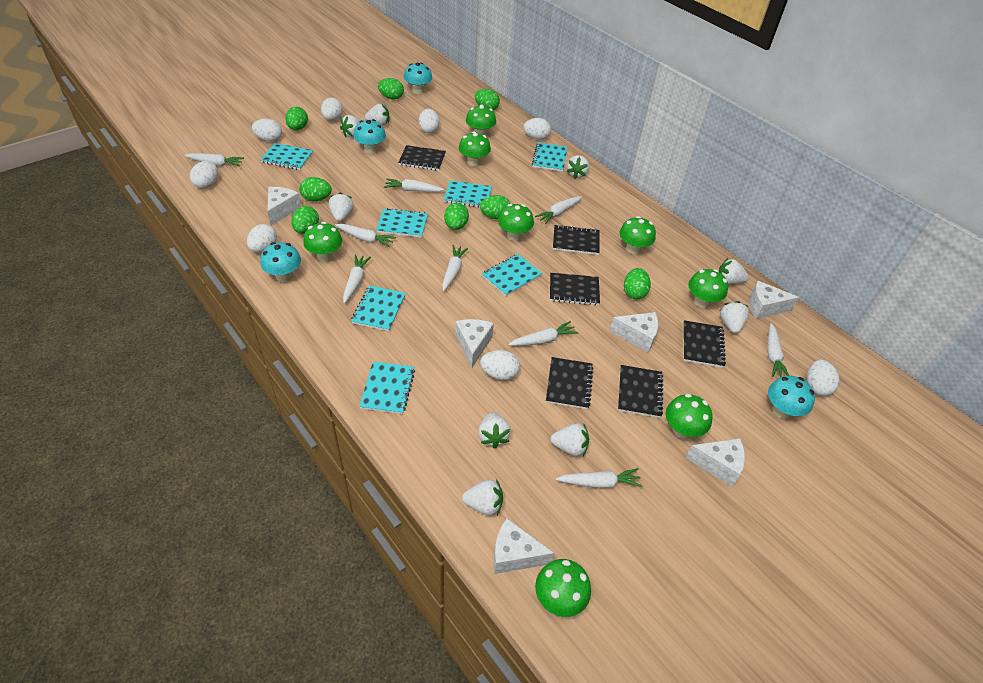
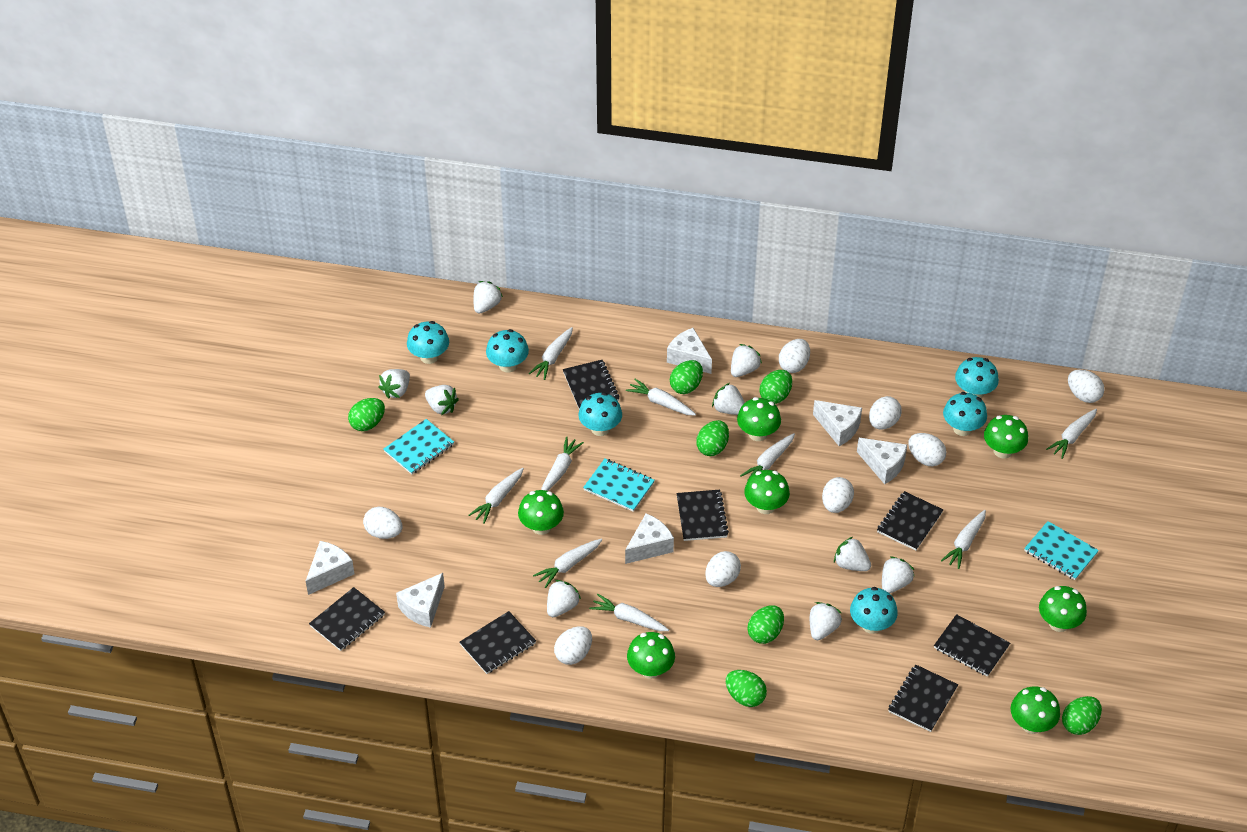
black notebook: 6 -> 7
green egg: 8 -> 7
green mushroom: 8 -> 7
turquoise mushroom: 4 -> 6
turquoise notebook: 7 -> 3

